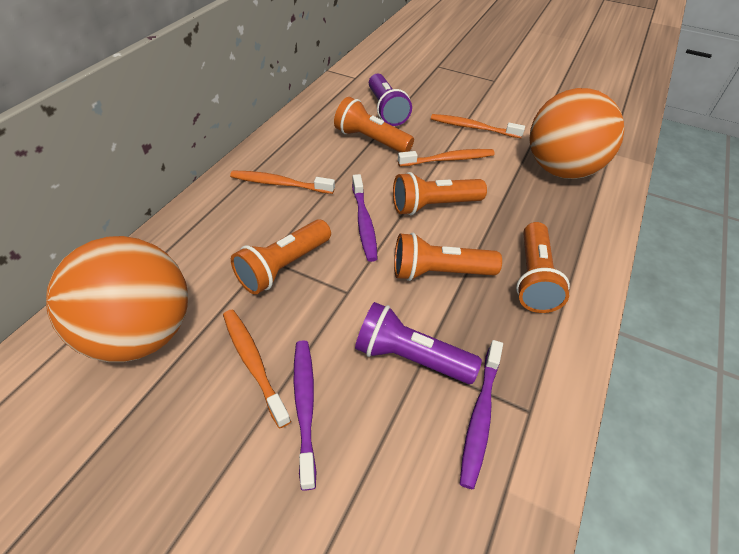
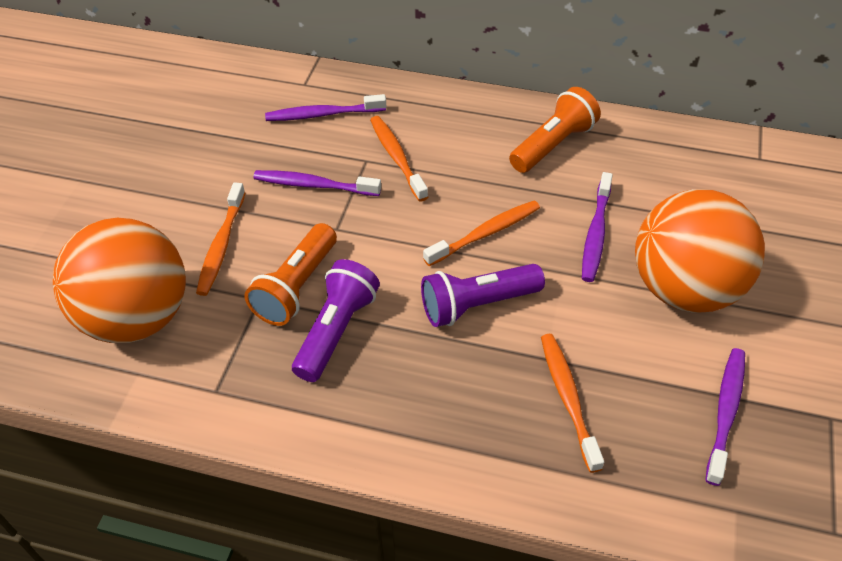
orange flashlight: 5 -> 2
purple toothbrush: 3 -> 4

